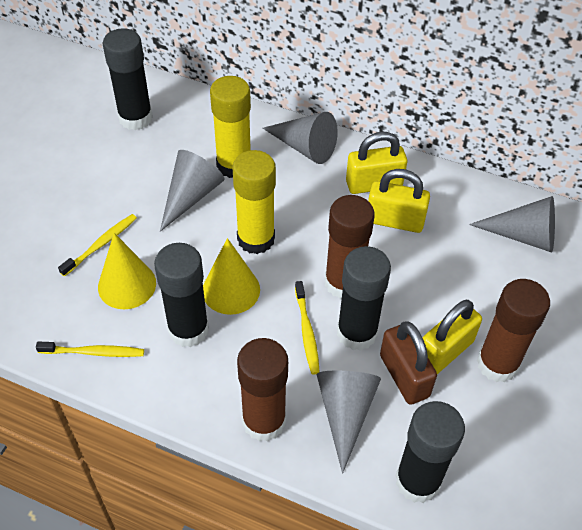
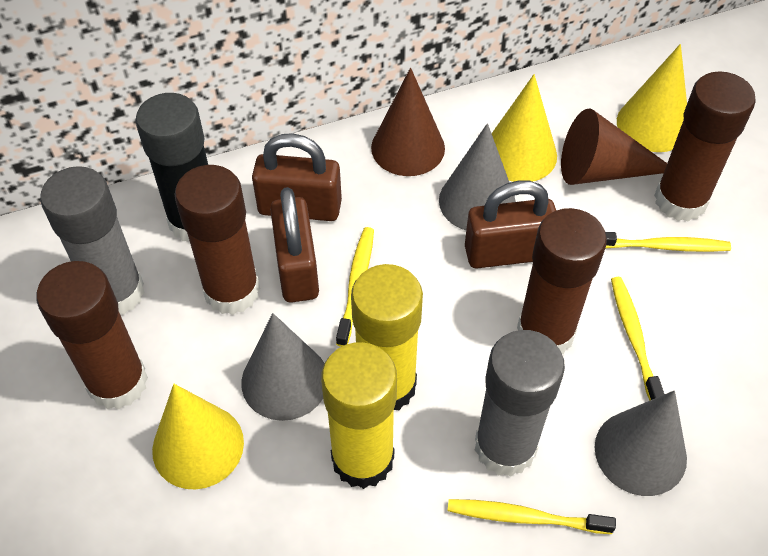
black glue stick: 4 -> 1
brown cone: 0 -> 2
brown glue stick: 3 -> 4
brown padlock: 1 -> 3
grey cone: 4 -> 3
grey glue stick: 0 -> 2
yellow cone: 2 -> 3
yellow padlock: 3 -> 0
yellow toothbrush: 3 -> 4

